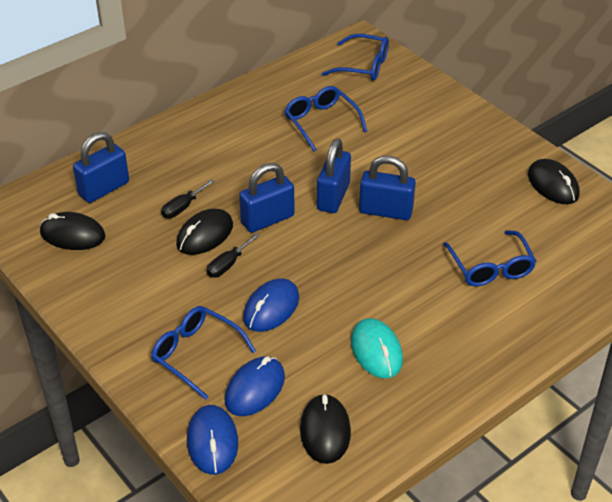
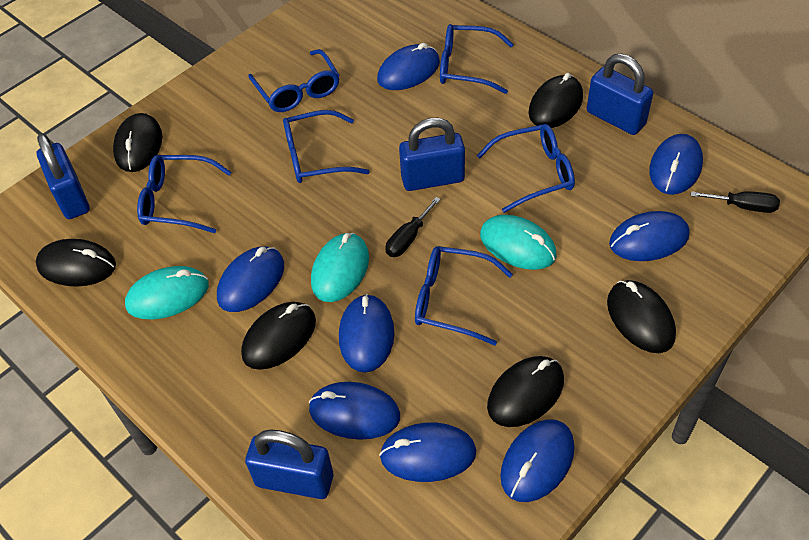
black mouse: 4 -> 6
blue glasses: 4 -> 6
blue mouse: 3 -> 8
turquoise mouse: 1 -> 3

